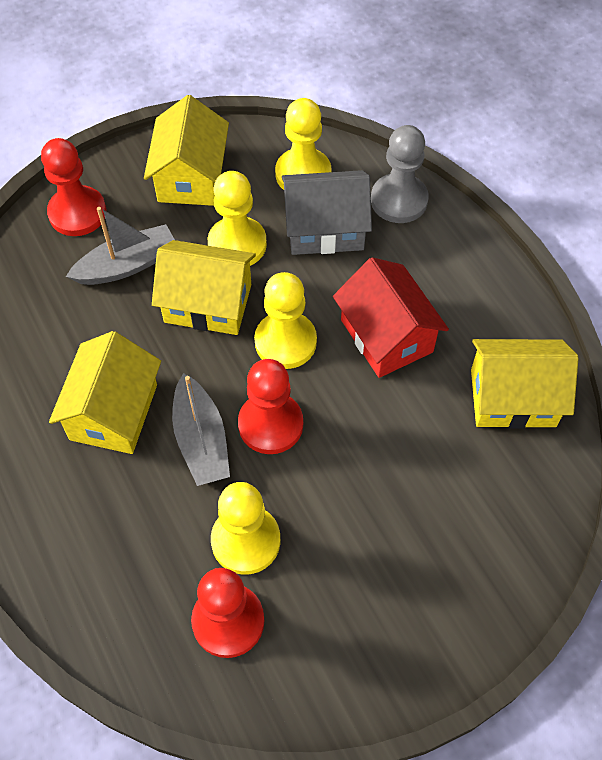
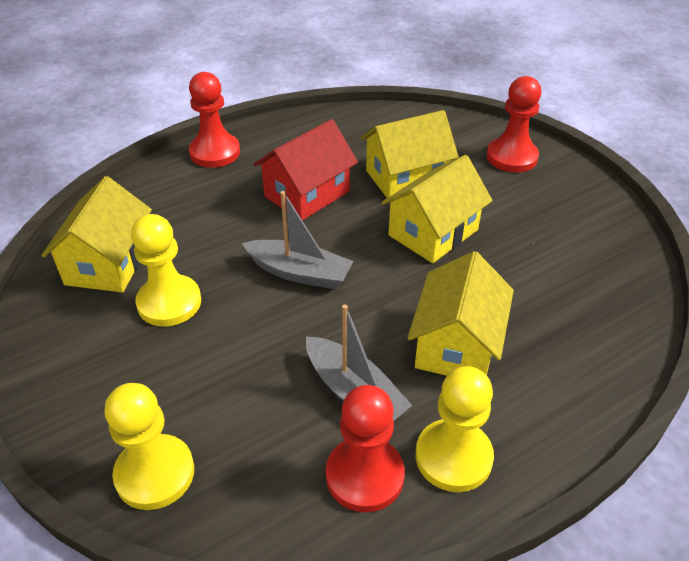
grey house: 1 -> 0
grey pawn: 1 -> 0
yellow pawn: 4 -> 3

